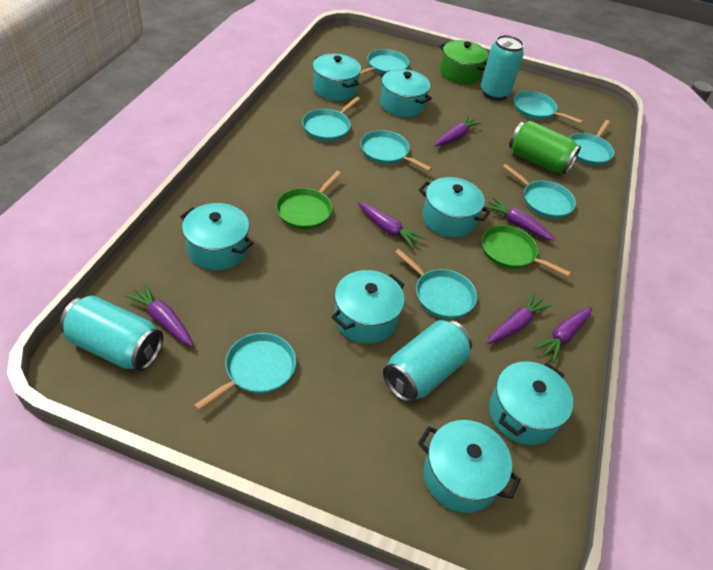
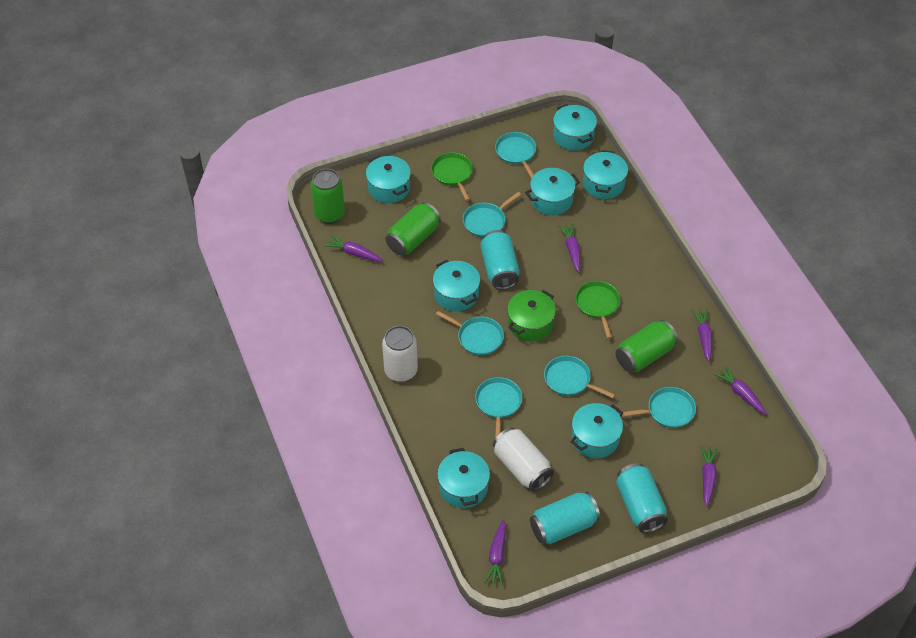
green can: 1 -> 3
turquoise pan: 8 -> 6
white can: 0 -> 2

